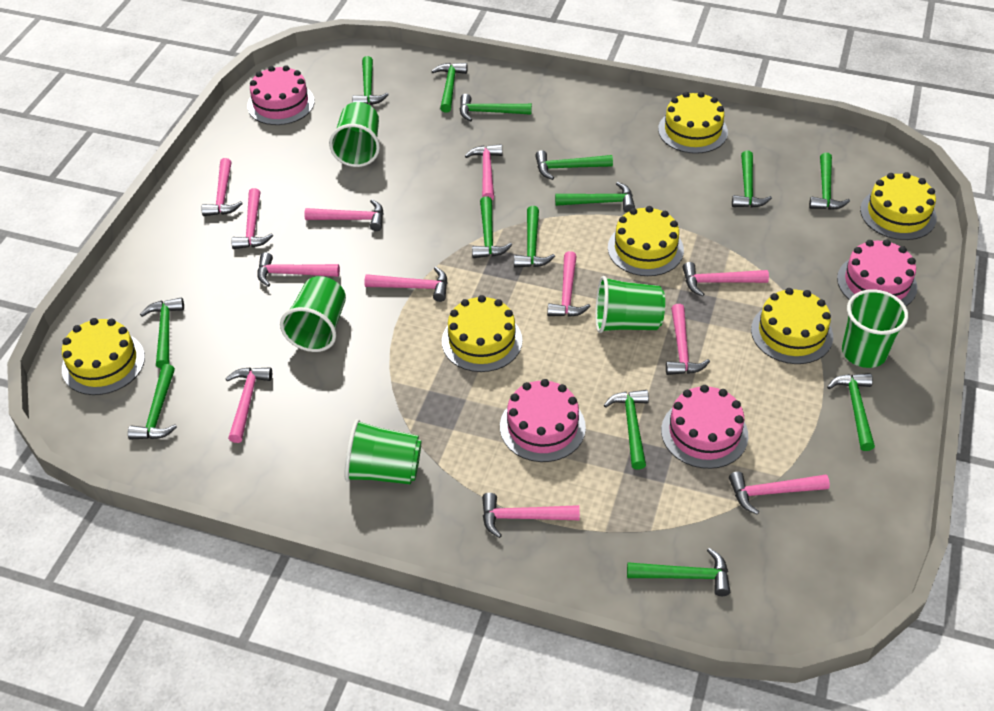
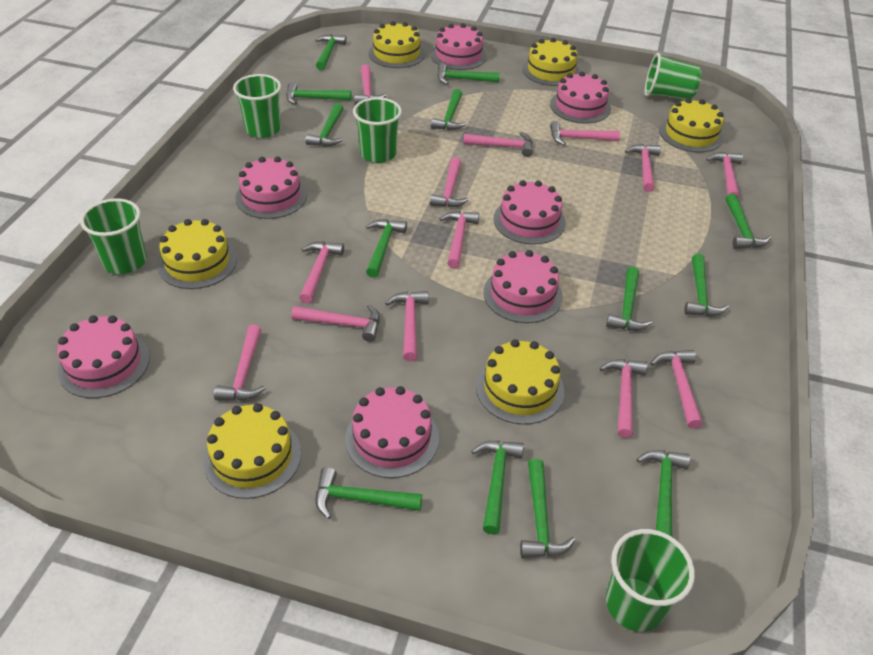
green hammer: 14 -> 13
pink cake: 4 -> 7
pink hammer: 12 -> 13

